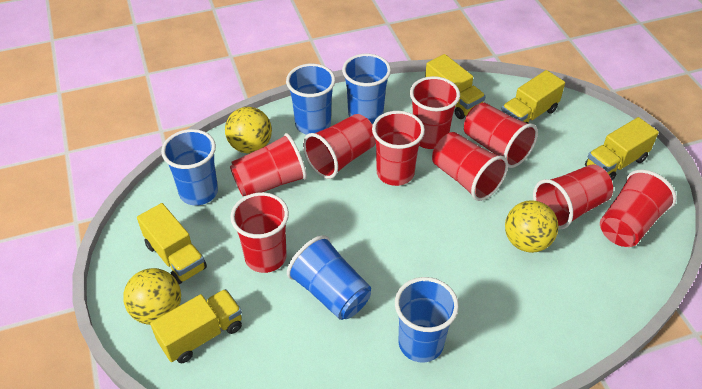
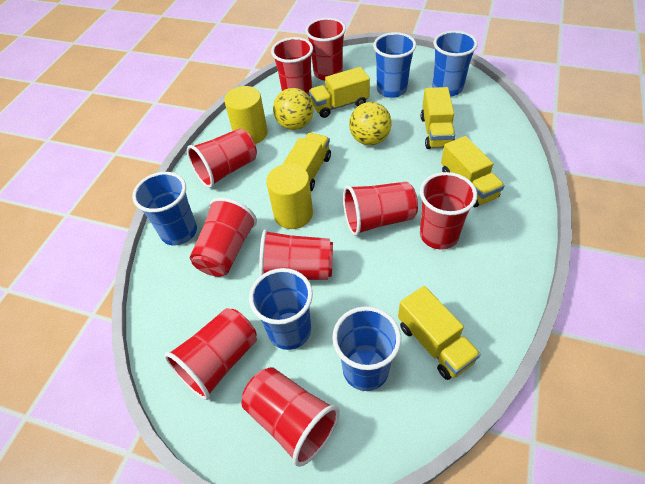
yellow ball: 3 -> 2
yellow cylinder: 0 -> 2

